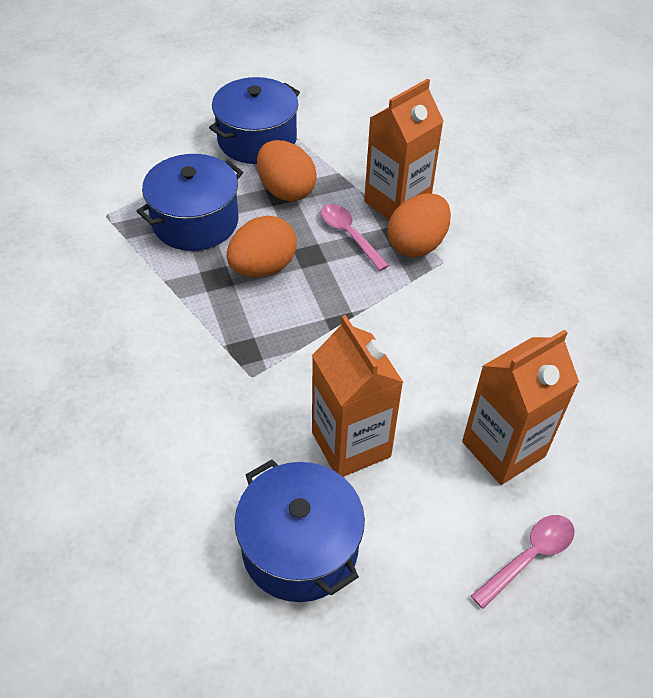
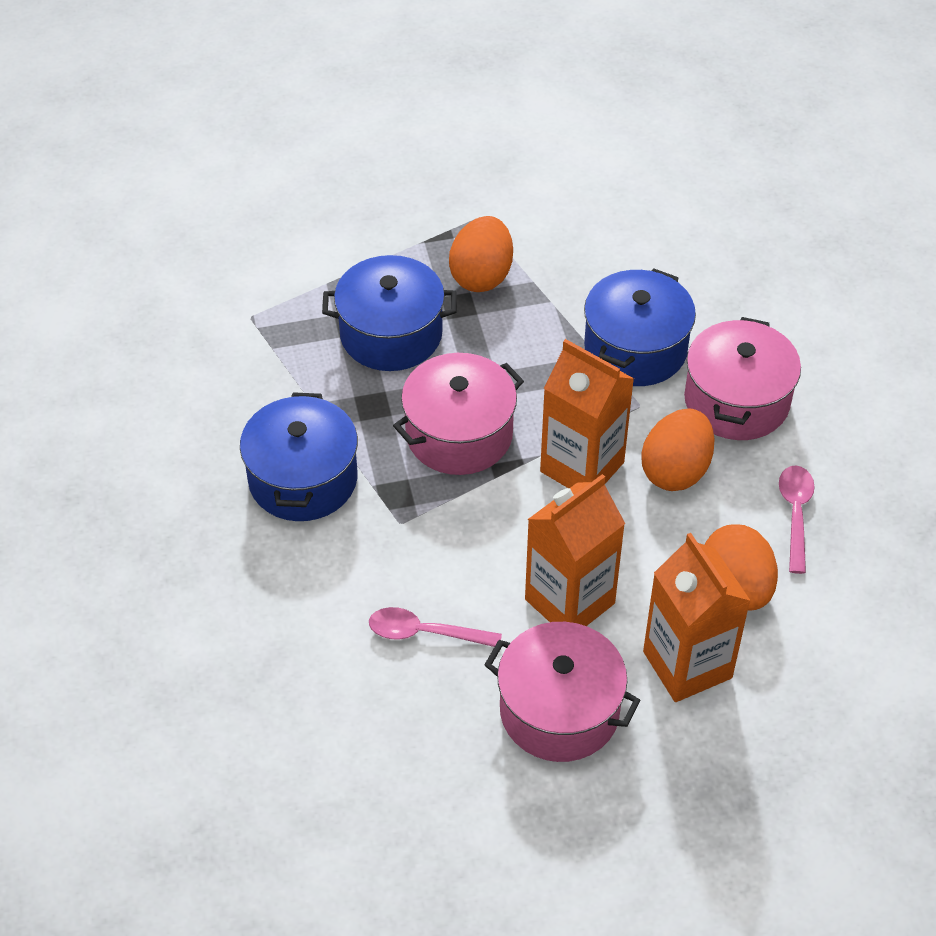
pink pot: 0 -> 3

